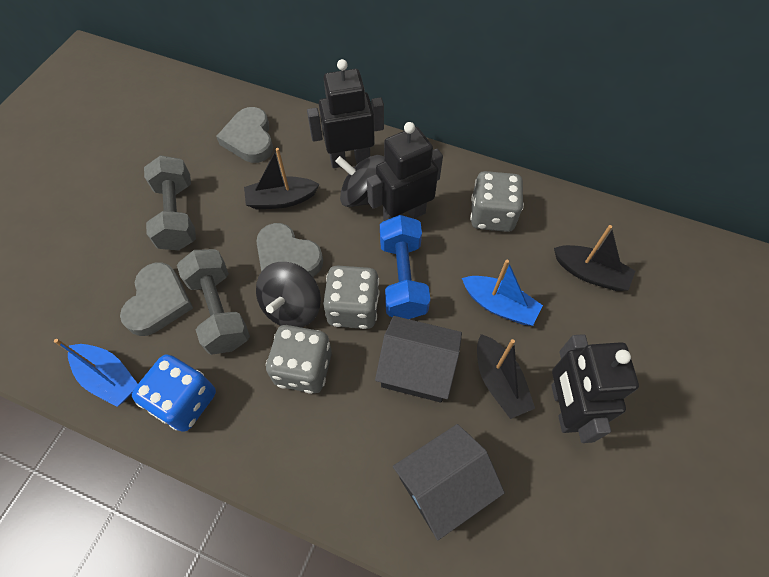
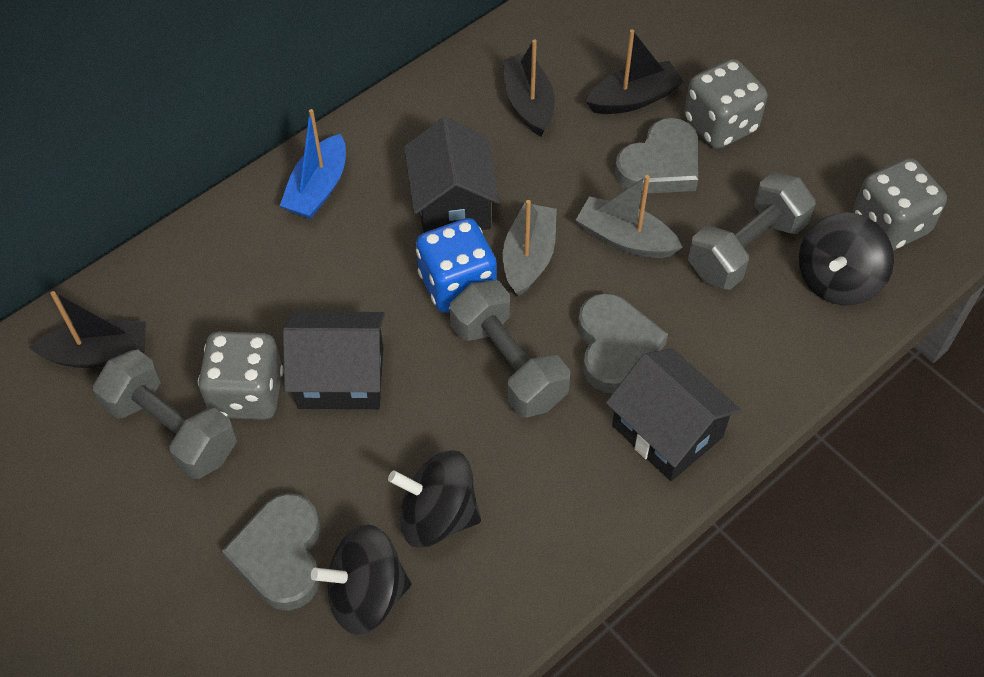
black house: 2 -> 3
black robot: 3 -> 0
black spinning top: 2 -> 3
blue boat: 2 -> 1
blue dumbbell: 1 -> 0
grey boat: 0 -> 2
grey dumbbell: 2 -> 3

